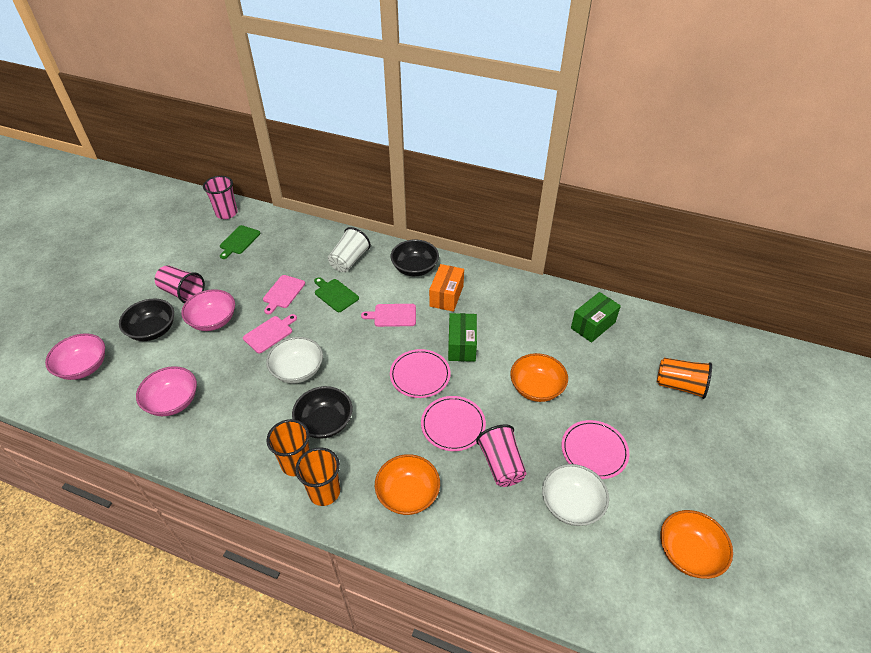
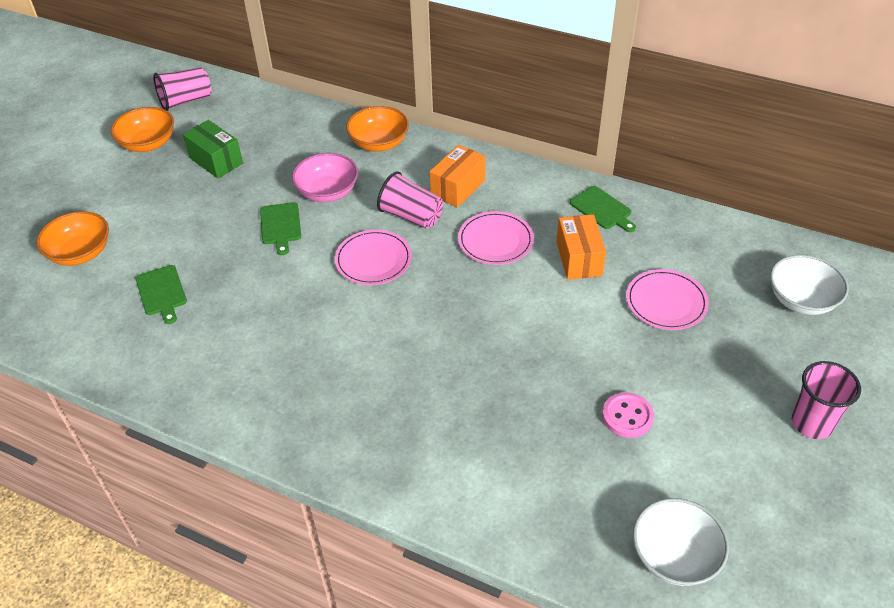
black bowl: 3 -> 0
green box: 2 -> 1
green cutting board: 2 -> 3
orange box: 1 -> 2
orange cup: 3 -> 0
pink bowl: 3 -> 1
pink button: 0 -> 1
pink cutting board: 3 -> 0
white cup: 1 -> 0

